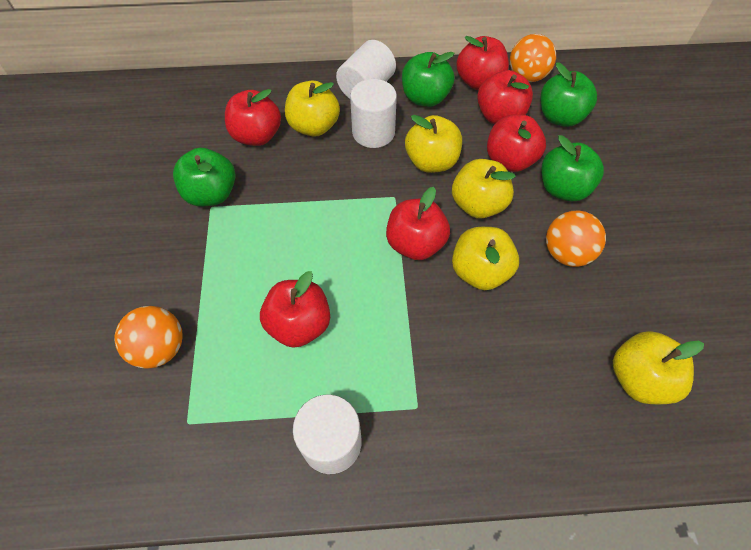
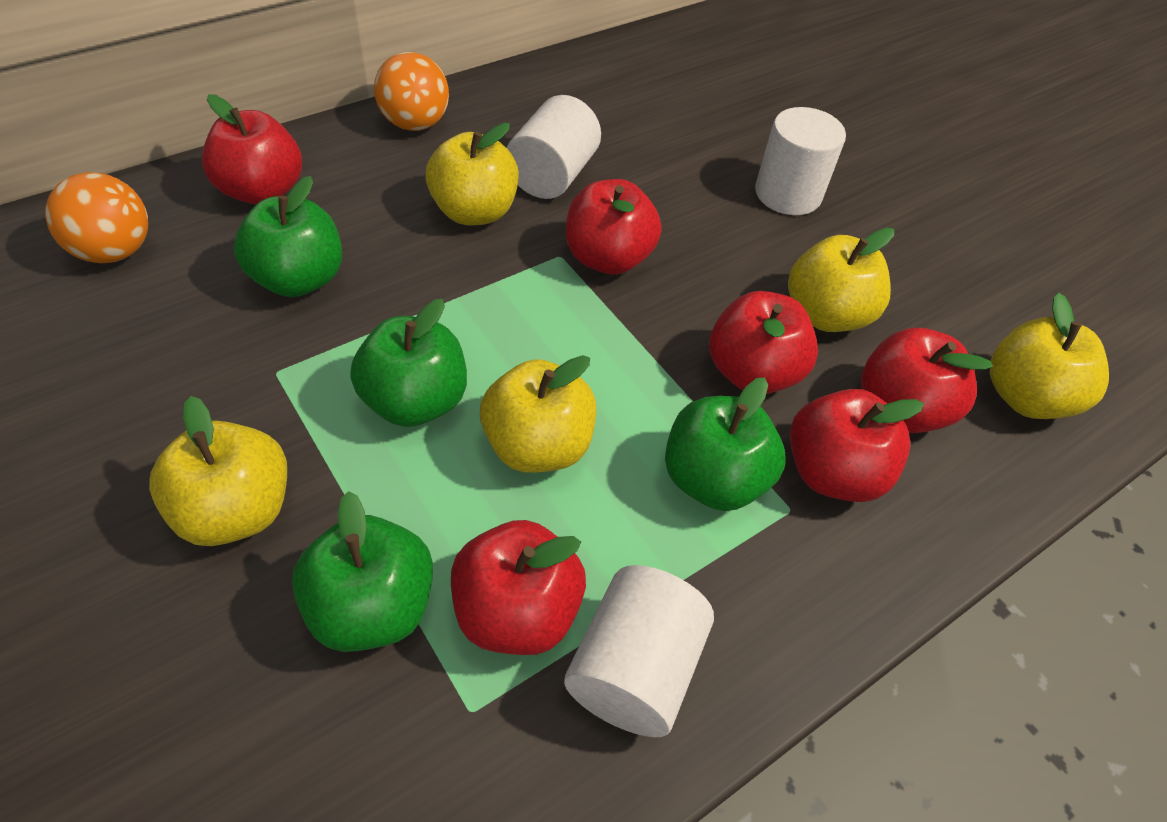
orange ball: 3 -> 2

